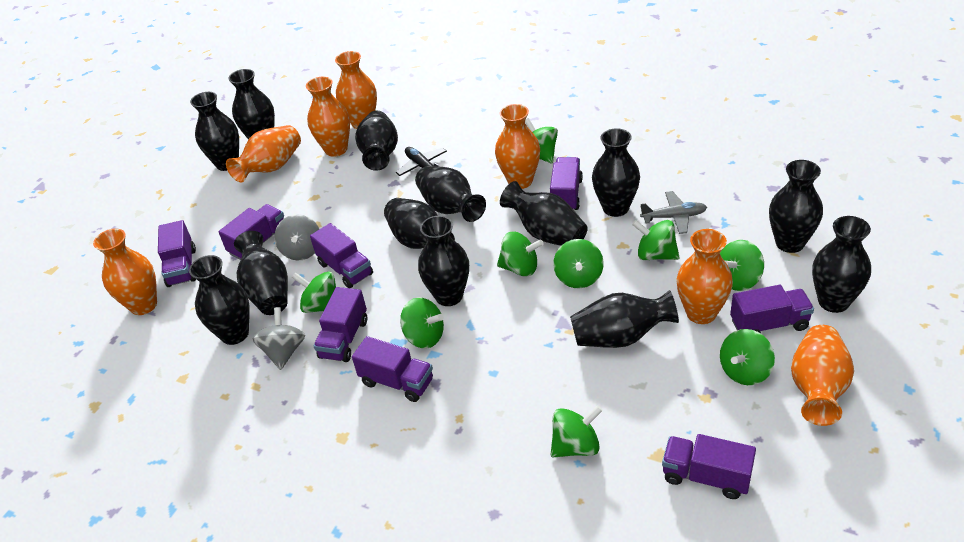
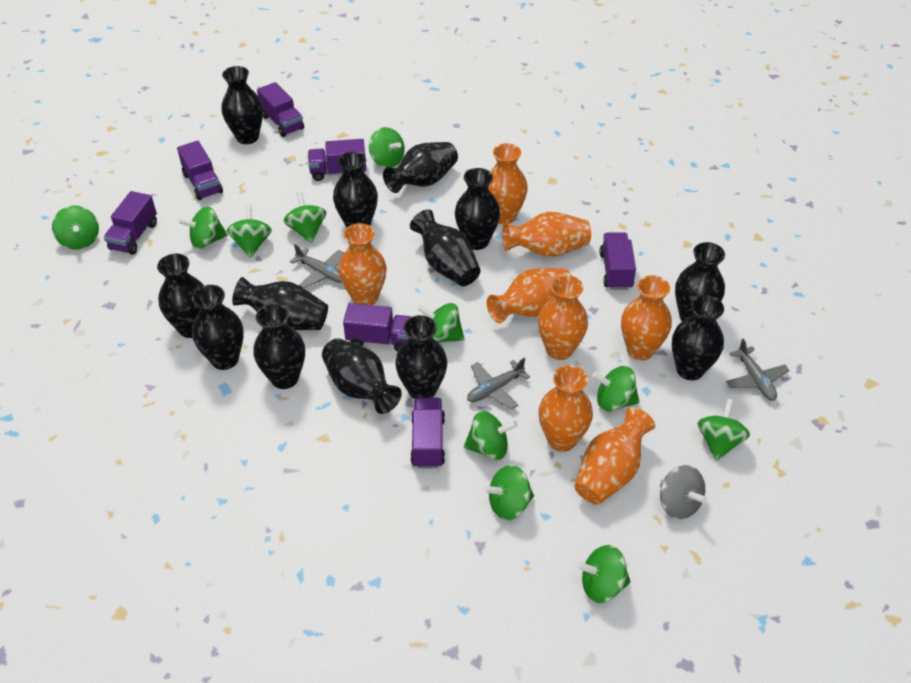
black plane: 1 -> 0
green spinning top: 9 -> 11
grey plane: 1 -> 3
grey spinning top: 2 -> 1
orange vase: 7 -> 8
purple truck: 8 -> 7

